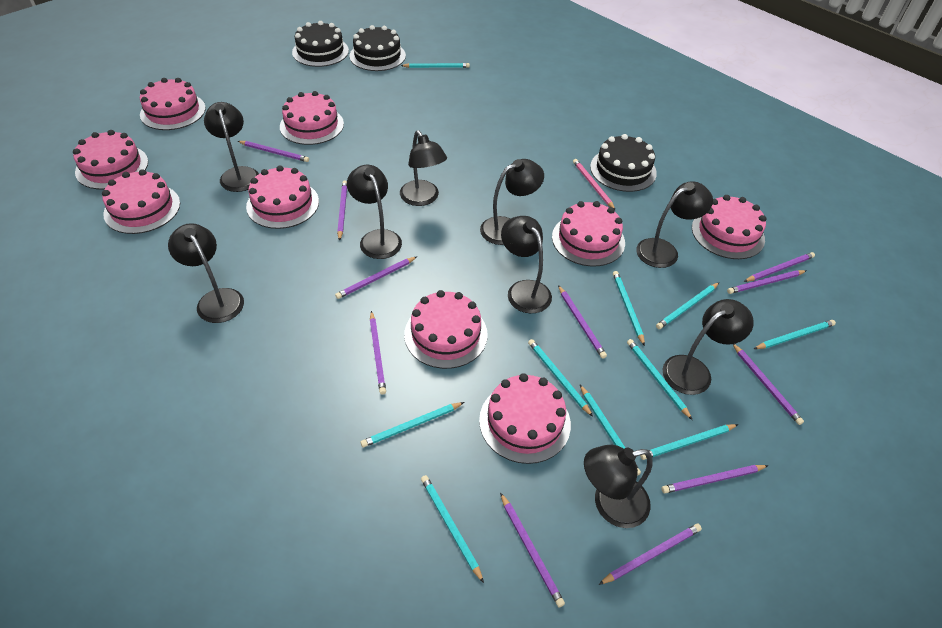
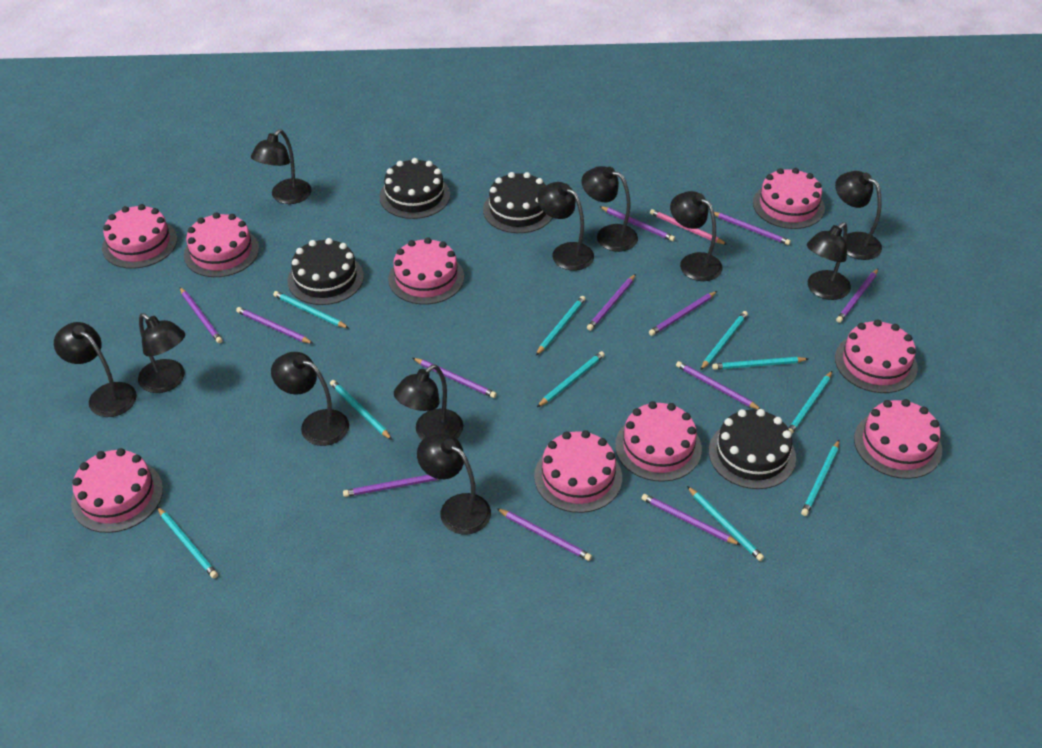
black cake: 3 -> 4
black lamp: 9 -> 11
purple pencil: 11 -> 12

